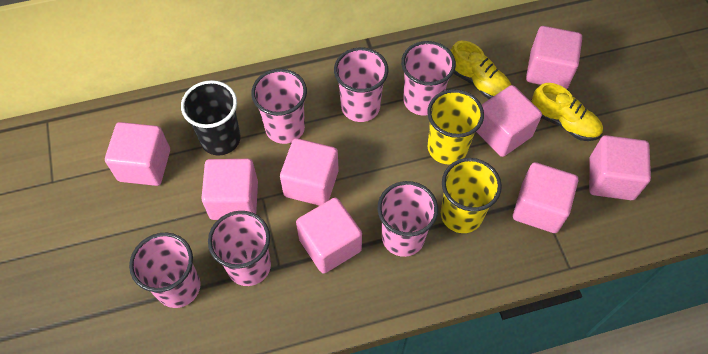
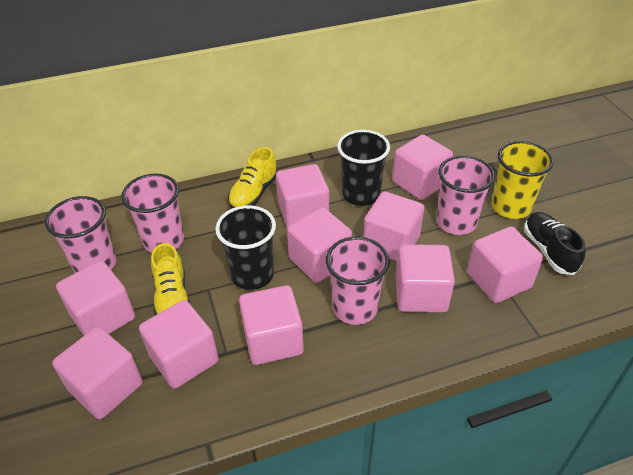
black cup: 1 -> 2
black shoe: 0 -> 1
pink cube: 8 -> 10
pink cup: 6 -> 4
yellow cup: 2 -> 1

